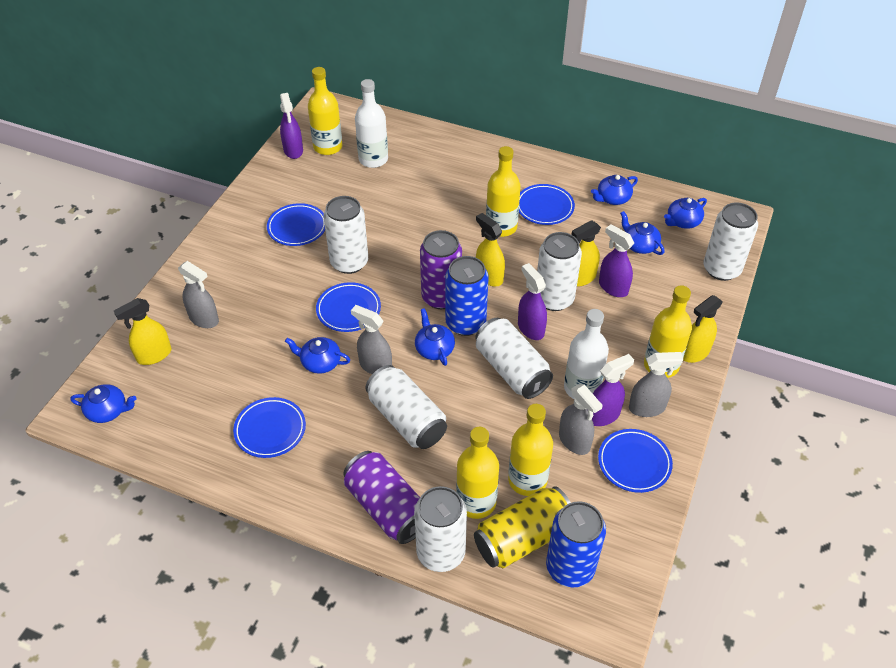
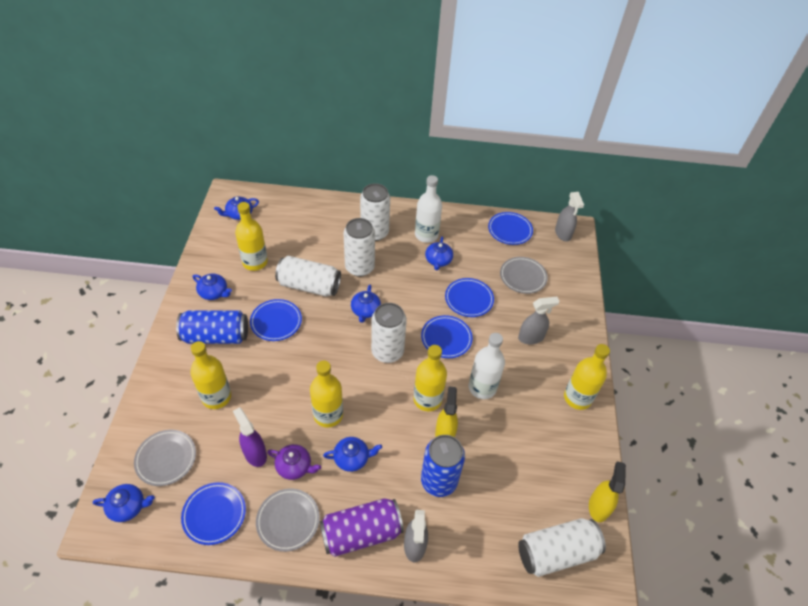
grey plate: 0 -> 3
grey spray bottle: 4 -> 3
purple can: 2 -> 1
purple spray bottle: 4 -> 1
purple teapot: 0 -> 1
white can: 6 -> 5
yellow can: 1 -> 0
yellow spray bottle: 4 -> 2

